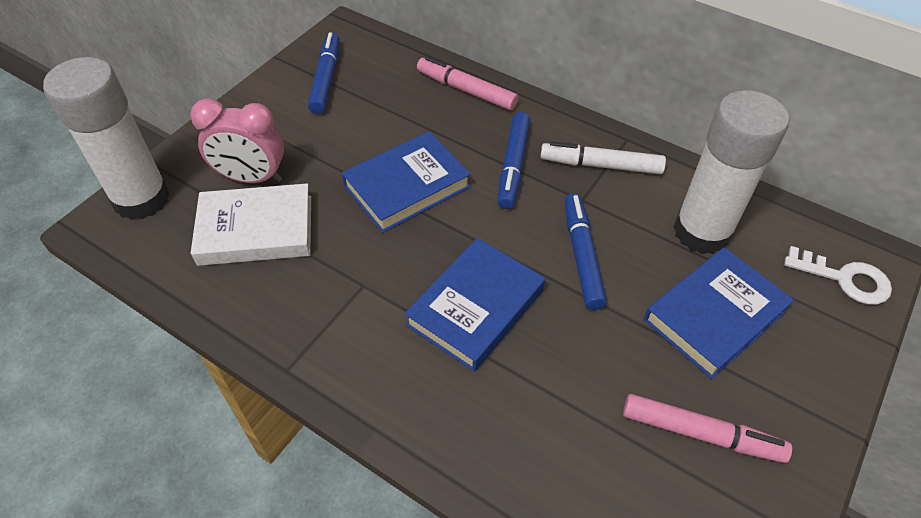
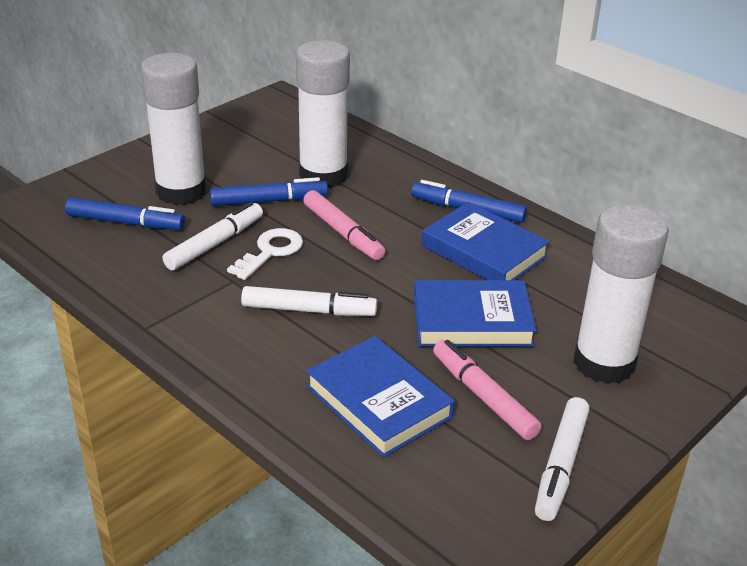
pink clock: 1 -> 0
white book: 1 -> 0
white glue stick: 2 -> 3
white marker: 1 -> 3

